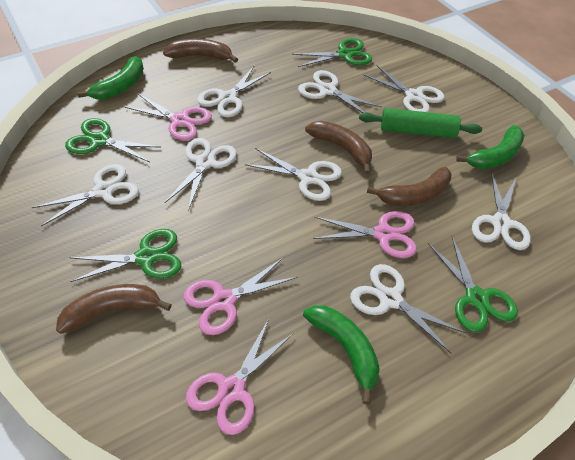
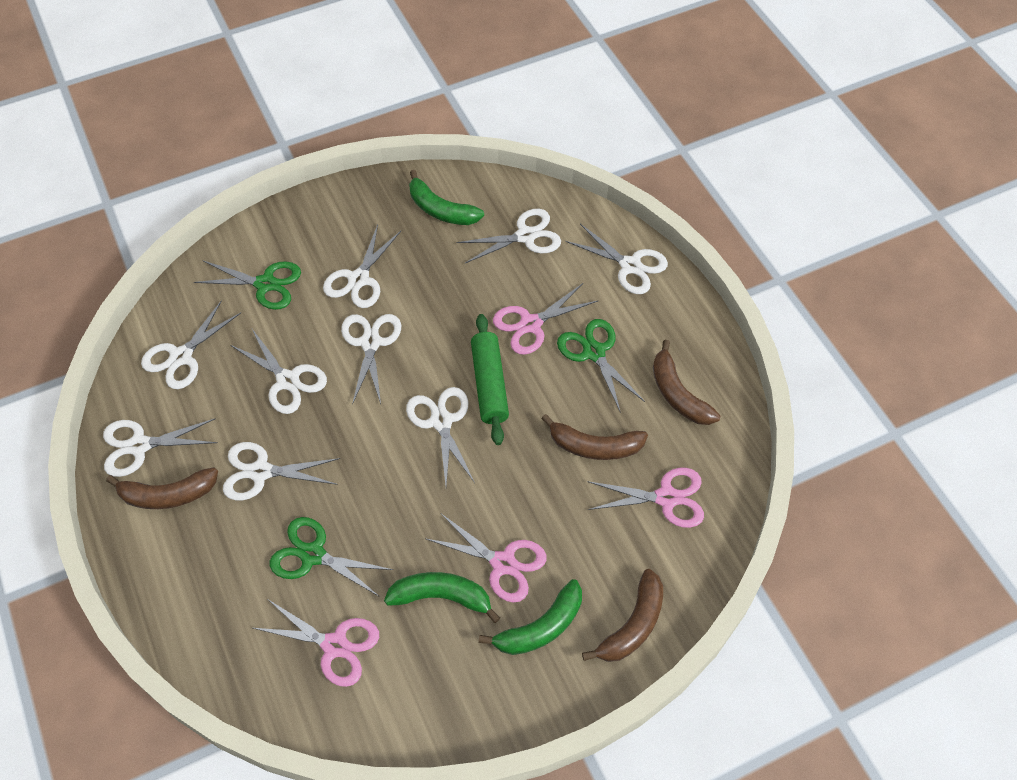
green scissors: 4 -> 3
white scissors: 8 -> 9

